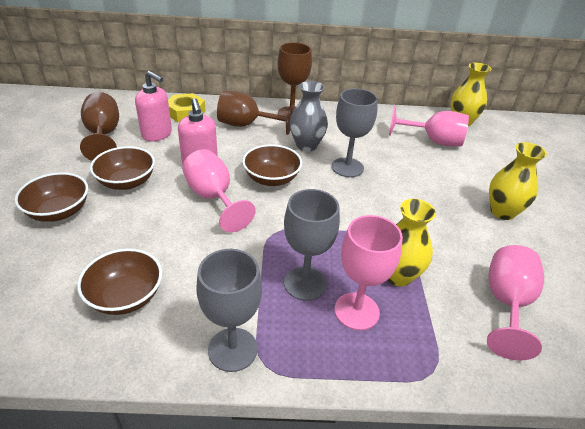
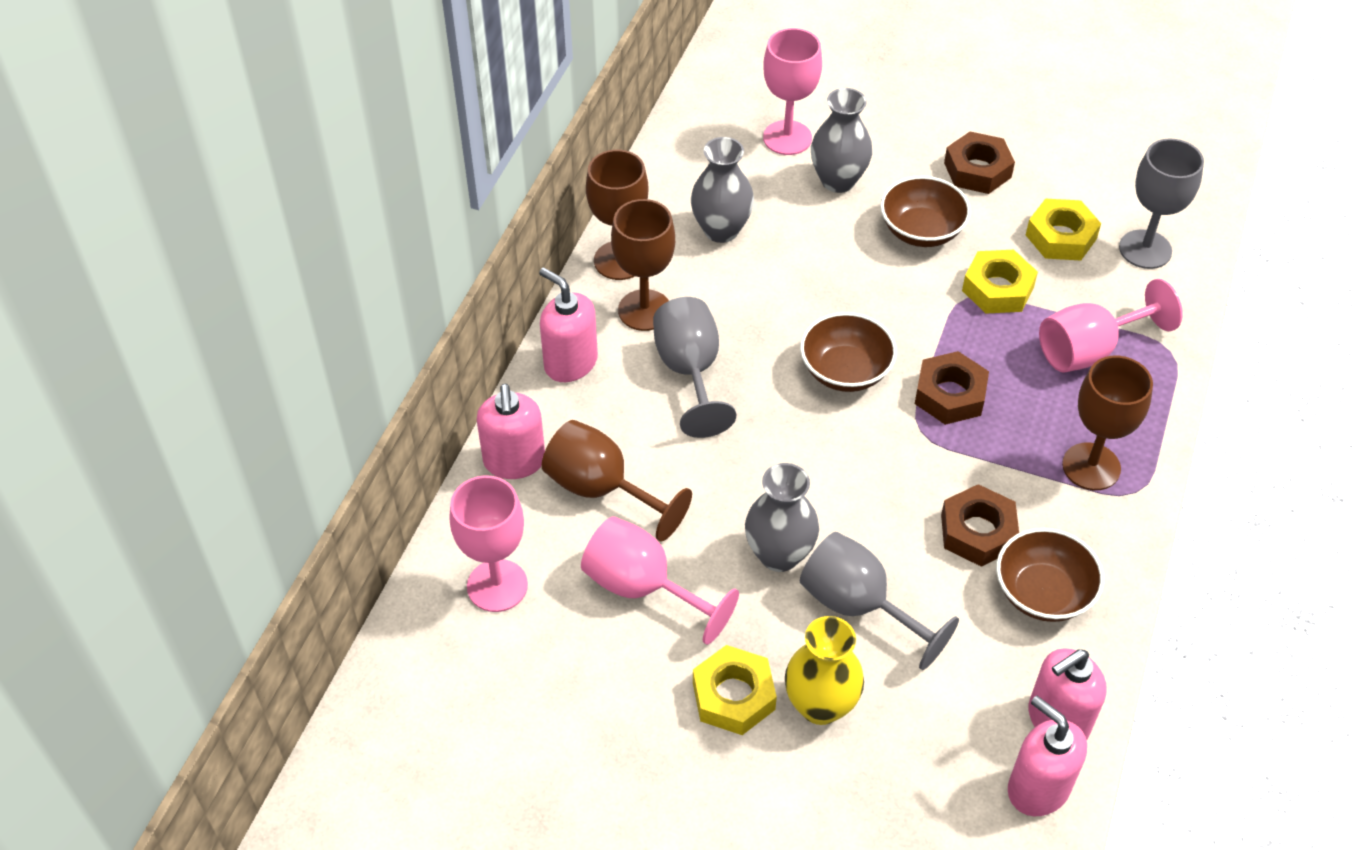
brown bowl: 4 -> 3
brown goblet: 3 -> 4
brown nut: 0 -> 3
grey vase: 1 -> 3
pink soap dispenser: 2 -> 4
yellow nut: 1 -> 3
yellow vase: 3 -> 1

